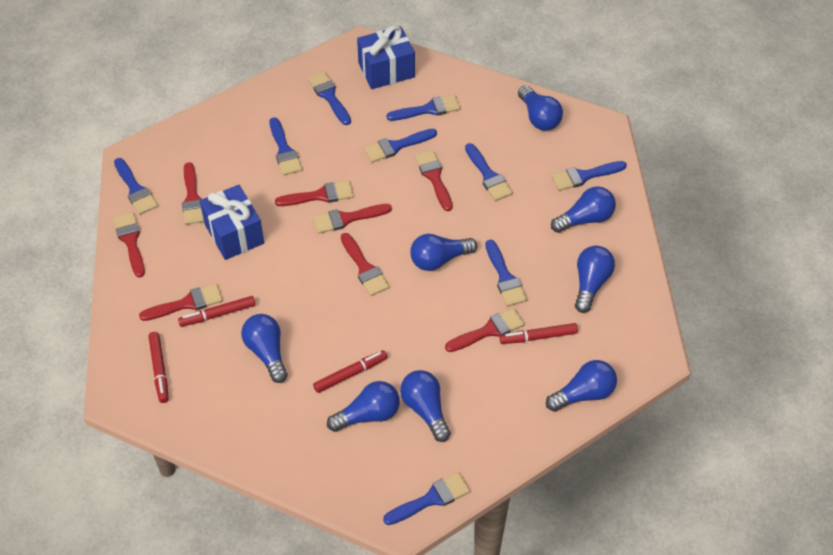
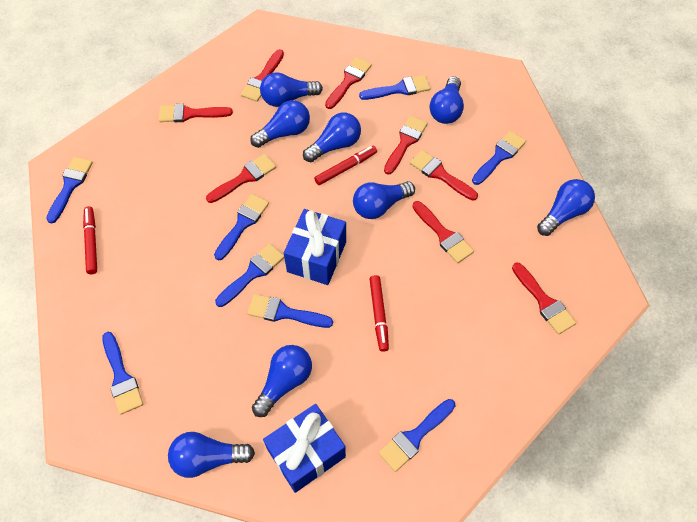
blue brush: 9 -> 8
red marker: 4 -> 3

